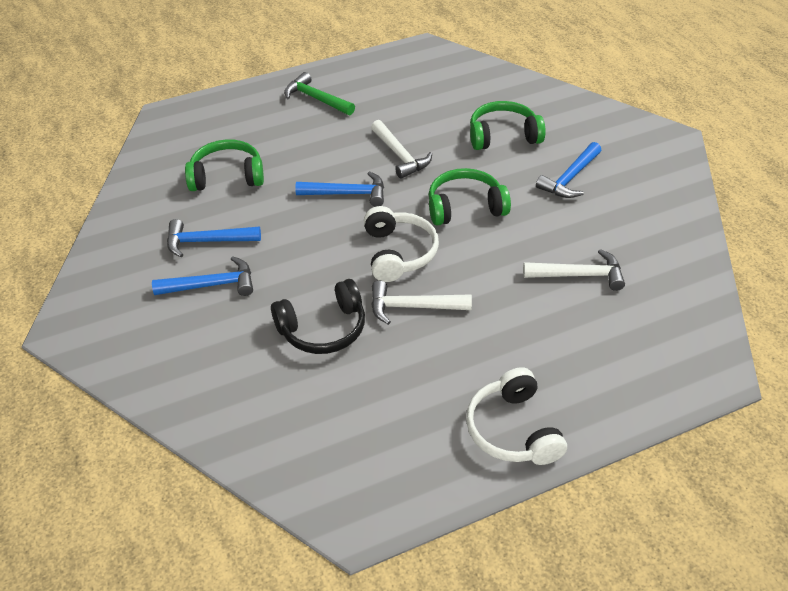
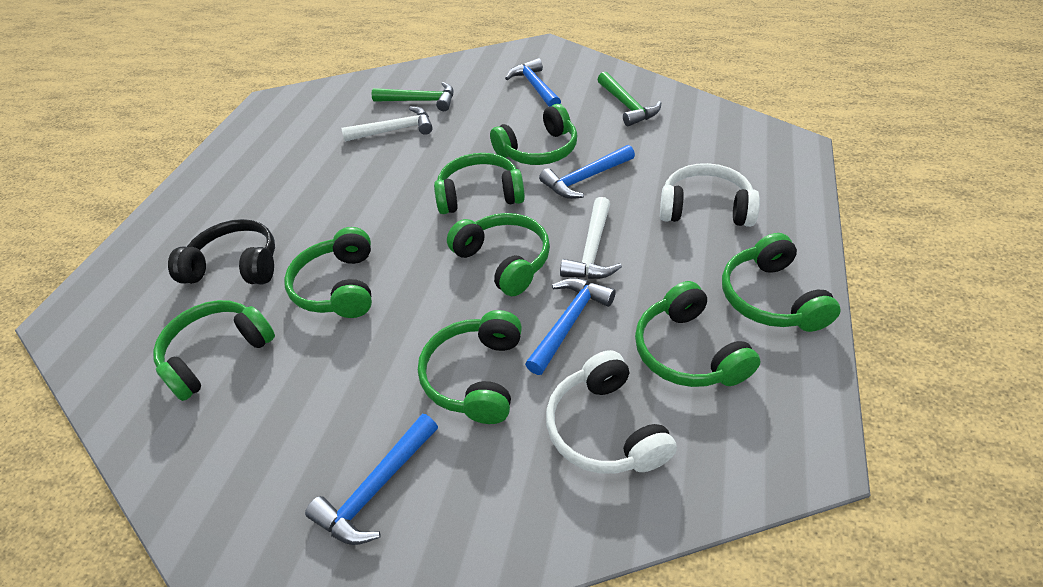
green hammer: 1 -> 2
green headphones: 3 -> 8
white hammer: 3 -> 2

